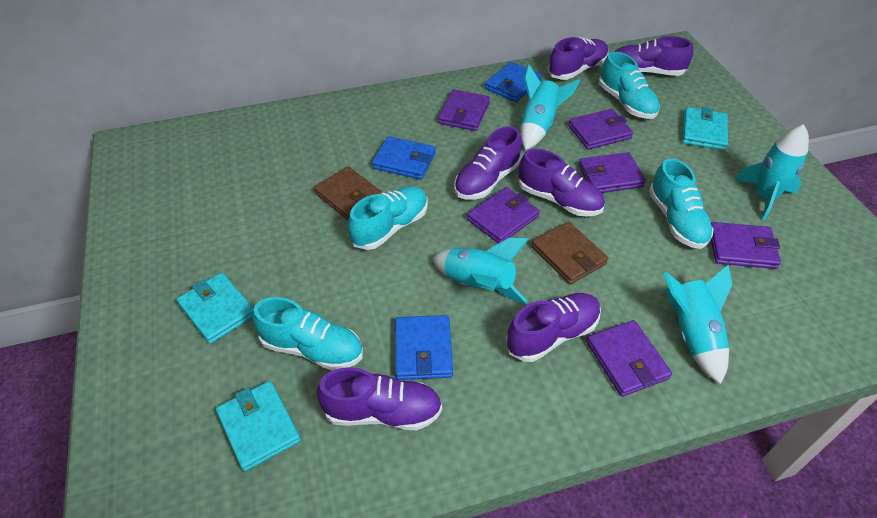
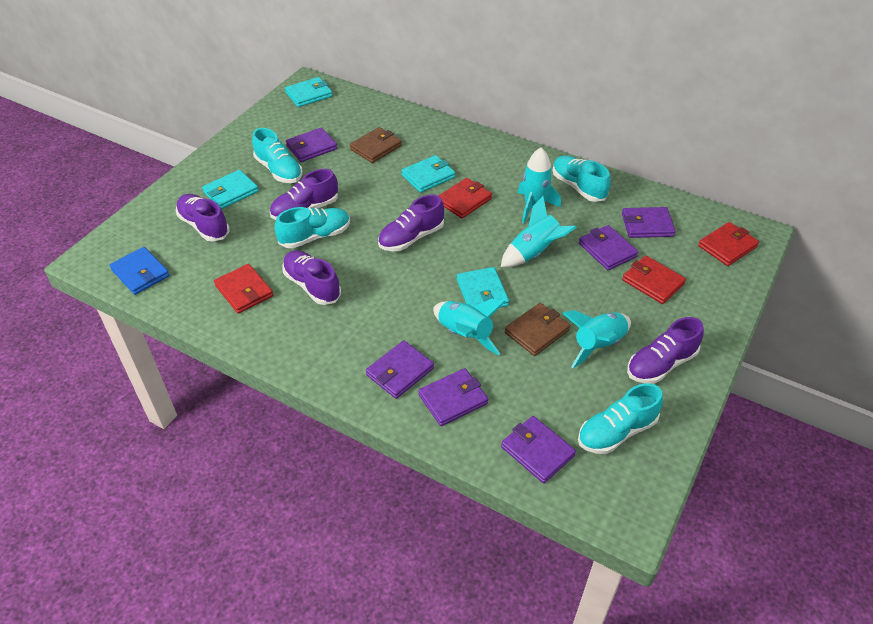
blue wallet: 3 -> 1
purple shoe: 6 -> 5
red wallet: 0 -> 4
turquoise wallet: 3 -> 4

